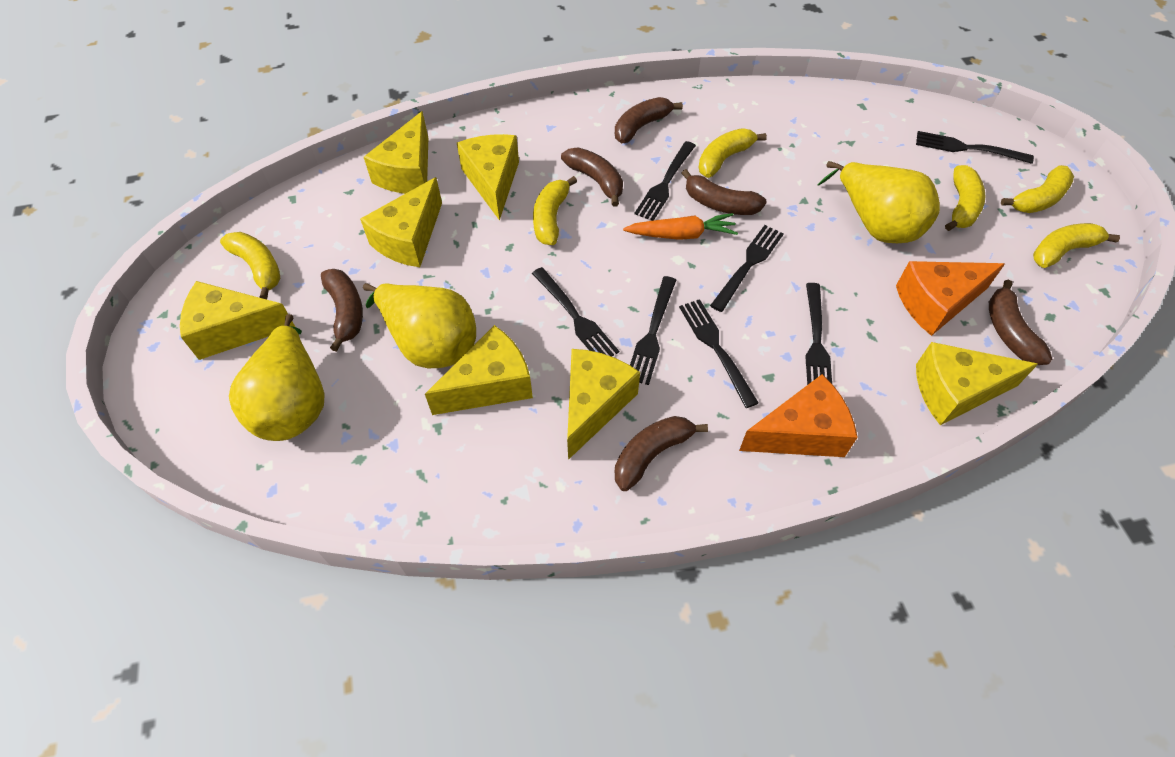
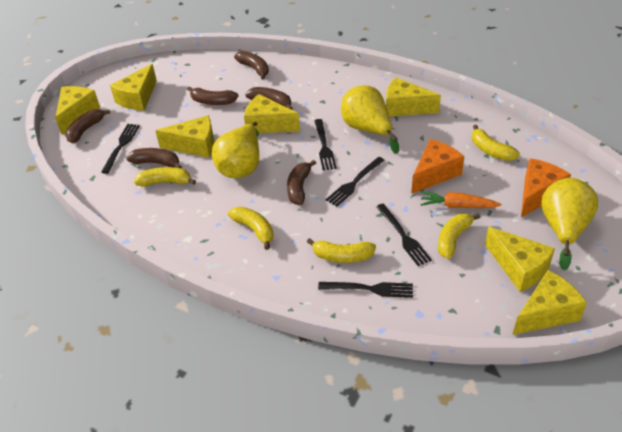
black fork: 7 -> 5
yellow banana: 6 -> 5

